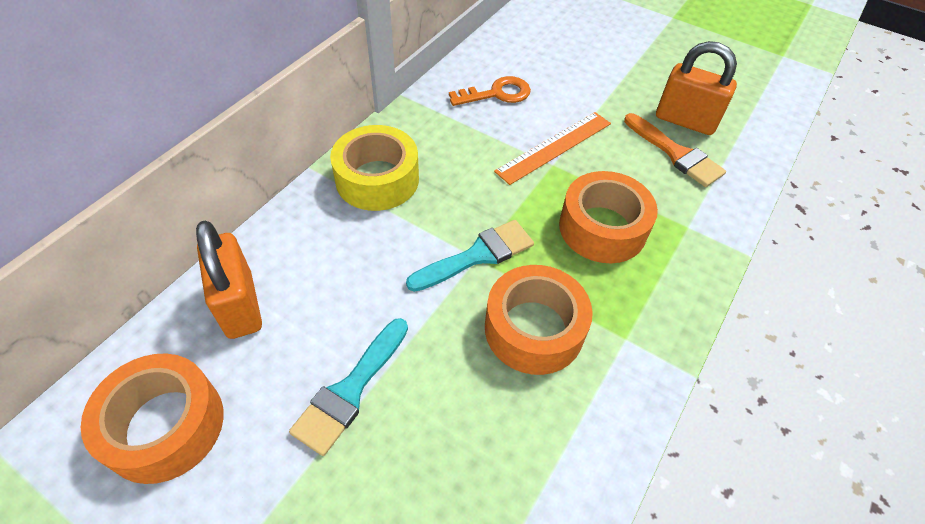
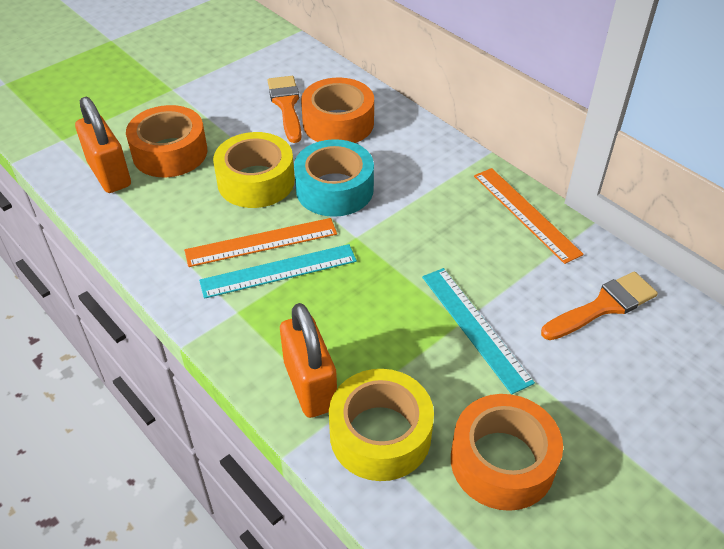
orange brush: 1 -> 2
orange key: 1 -> 0
orange ruler: 1 -> 2
turquoise brush: 2 -> 0
turquoise ruler: 0 -> 2
turquoise tape: 0 -> 1
yellow tape: 1 -> 2

